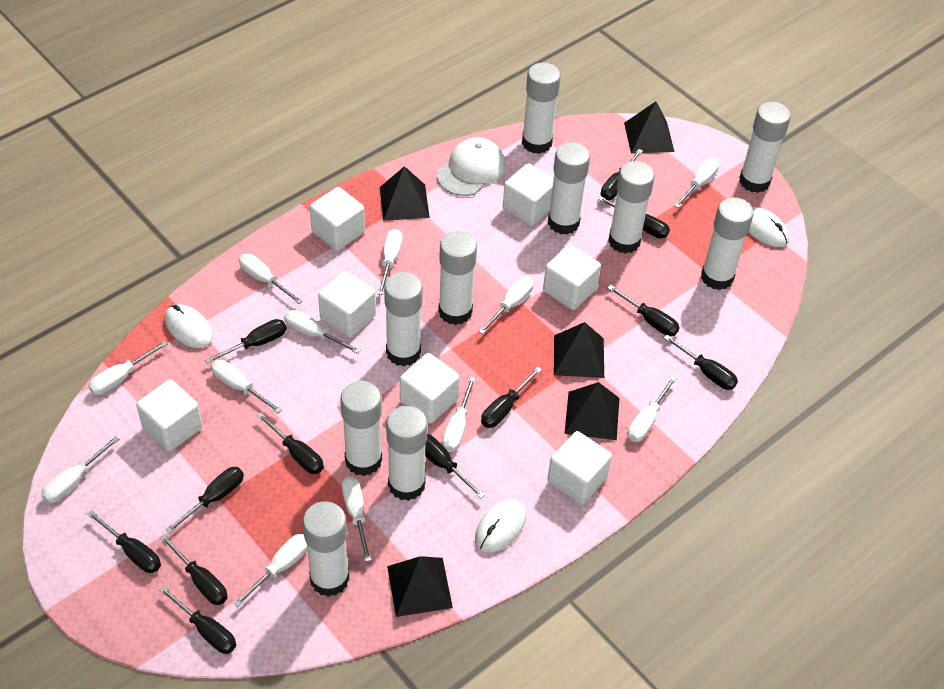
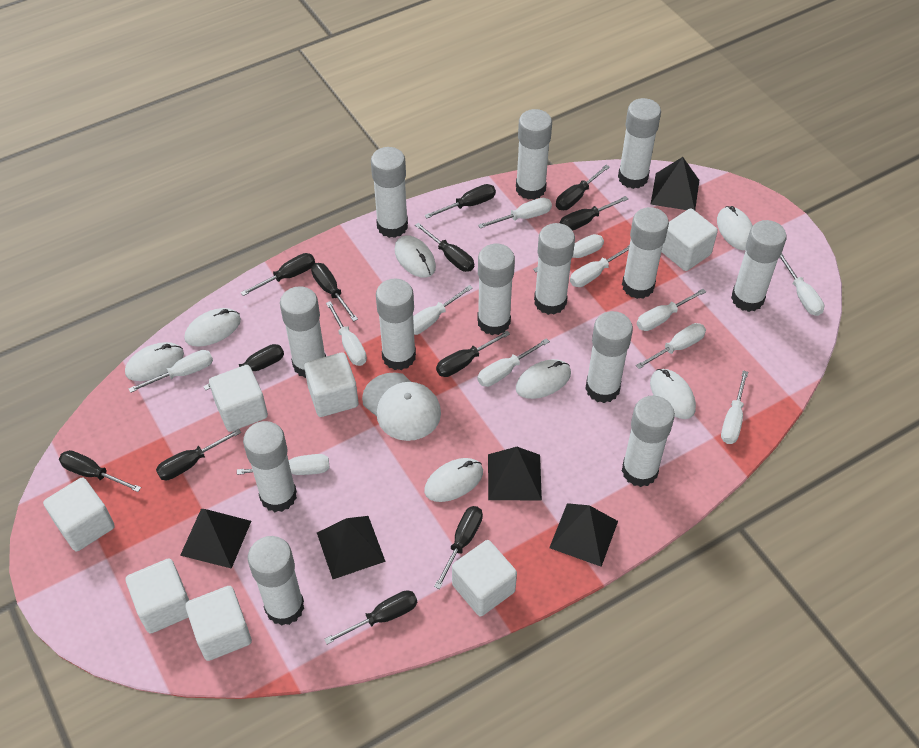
white glue stick: 10 -> 13
white mouse: 3 -> 7

